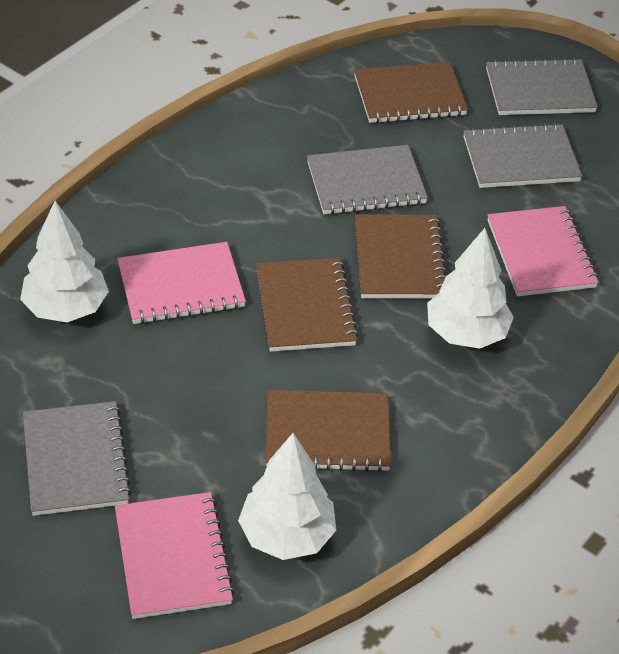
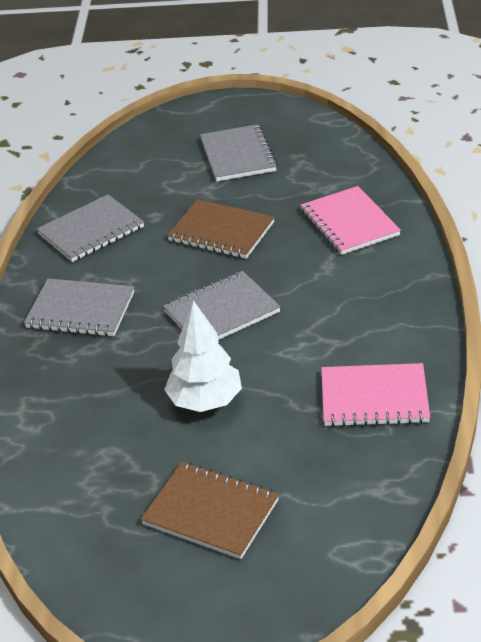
brown notebook: 4 -> 2
pink notebook: 3 -> 2
white tree: 3 -> 1

